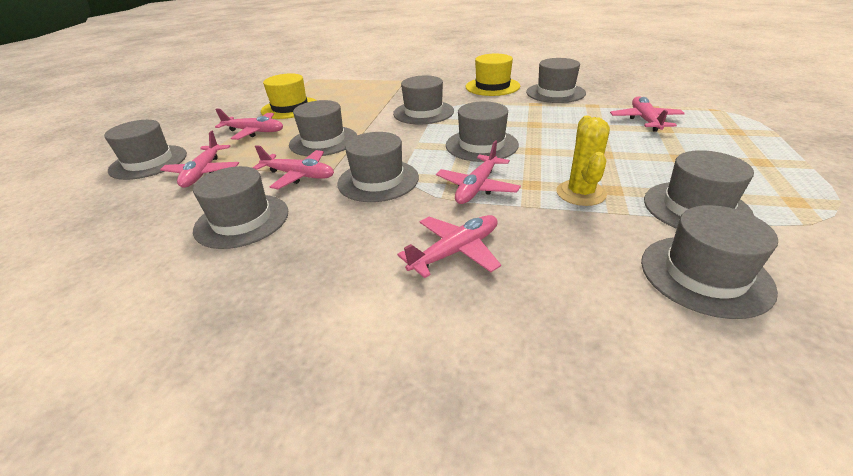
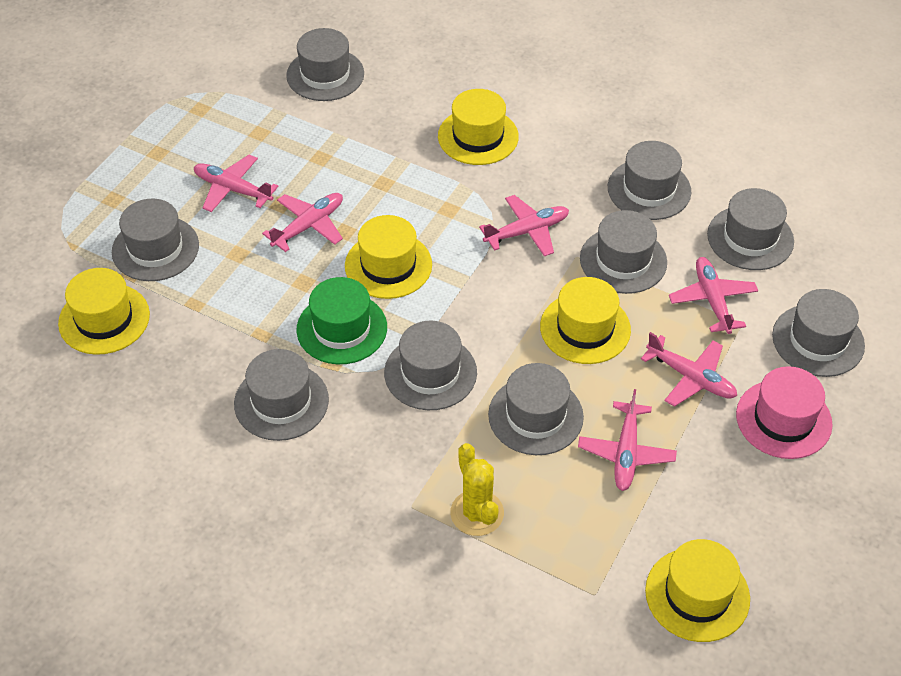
green hat: 0 -> 1
pink hat: 0 -> 1
yellow hat: 2 -> 5

